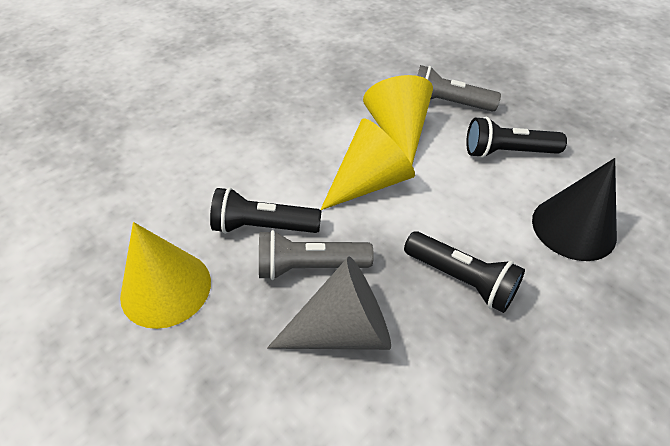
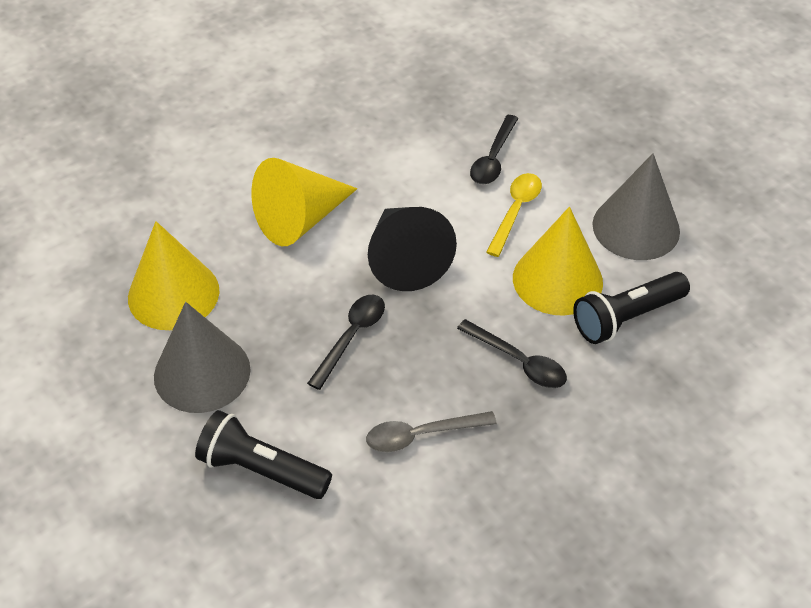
black flashlight: 3 -> 2
black spoon: 0 -> 3
grey cone: 1 -> 2
grey flashlight: 2 -> 0
grey spoon: 0 -> 1
yellow spoon: 0 -> 1

